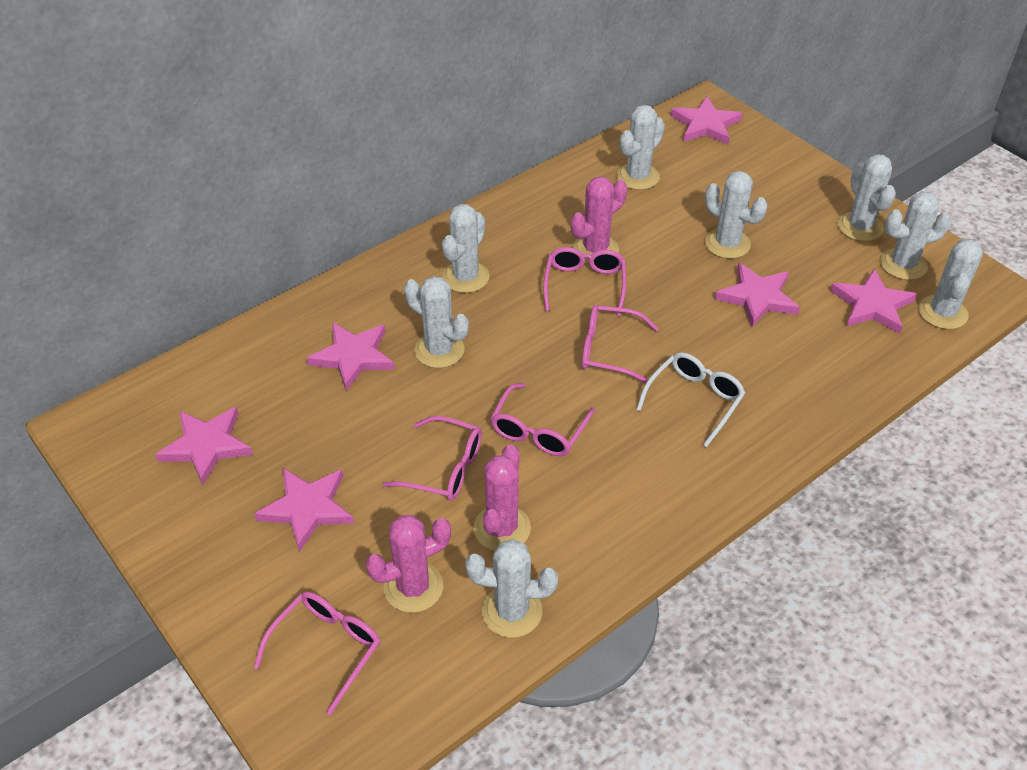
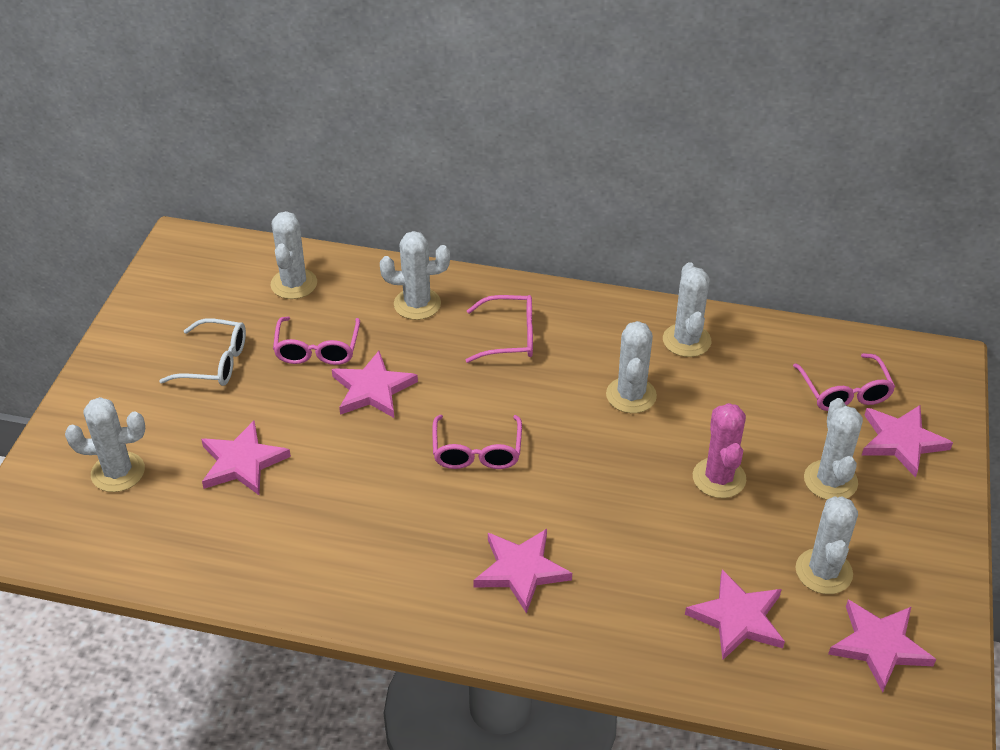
pink cactus: 3 -> 1
pink glasses: 5 -> 4
white cactus: 8 -> 7

